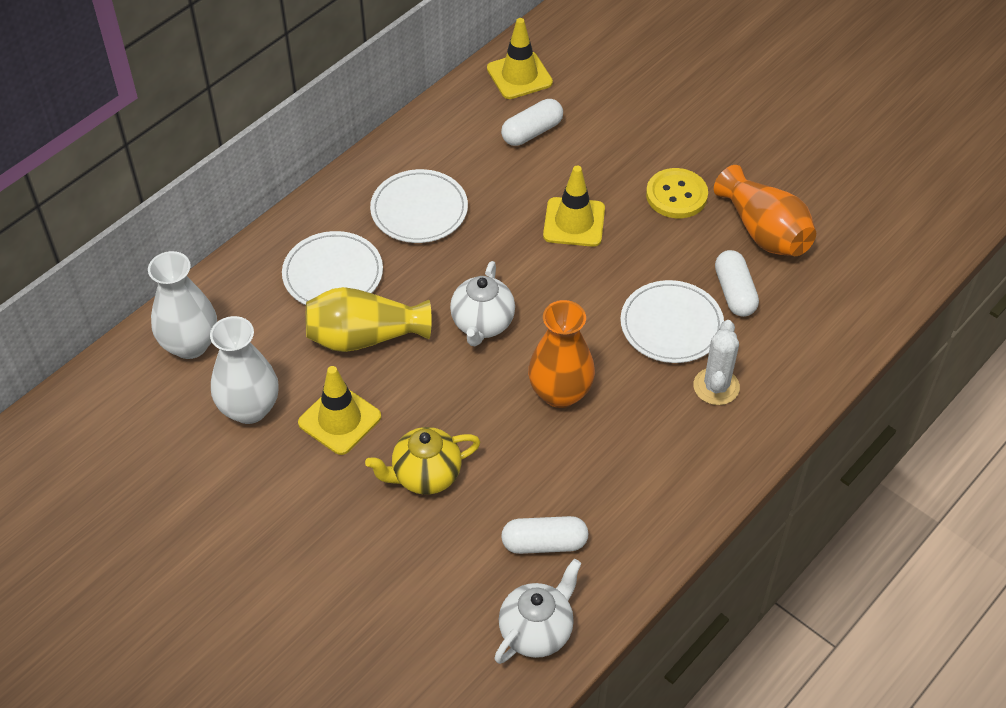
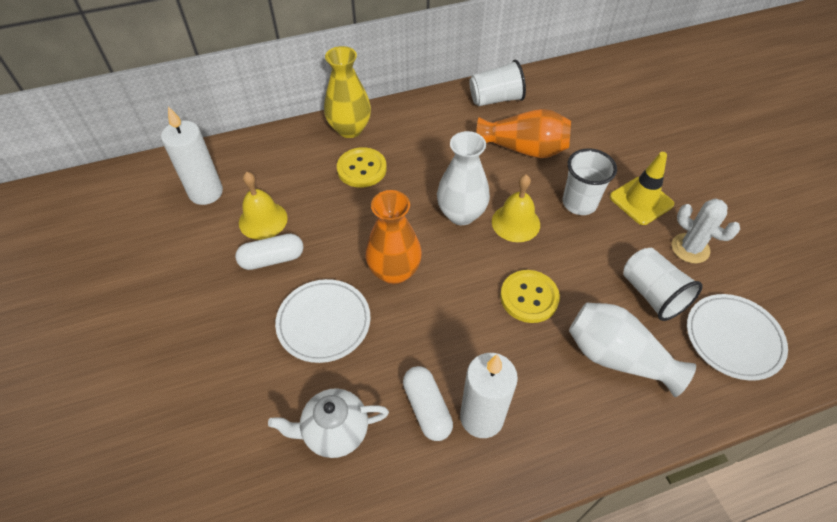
white candle: 0 -> 2
white capsule: 3 -> 2
white cup: 0 -> 3
white plate: 3 -> 2
white teapot: 2 -> 1
yellow bell: 0 -> 2
yellow button: 1 -> 2
yellow teapot: 1 -> 0
yellow traffic cone: 3 -> 1

